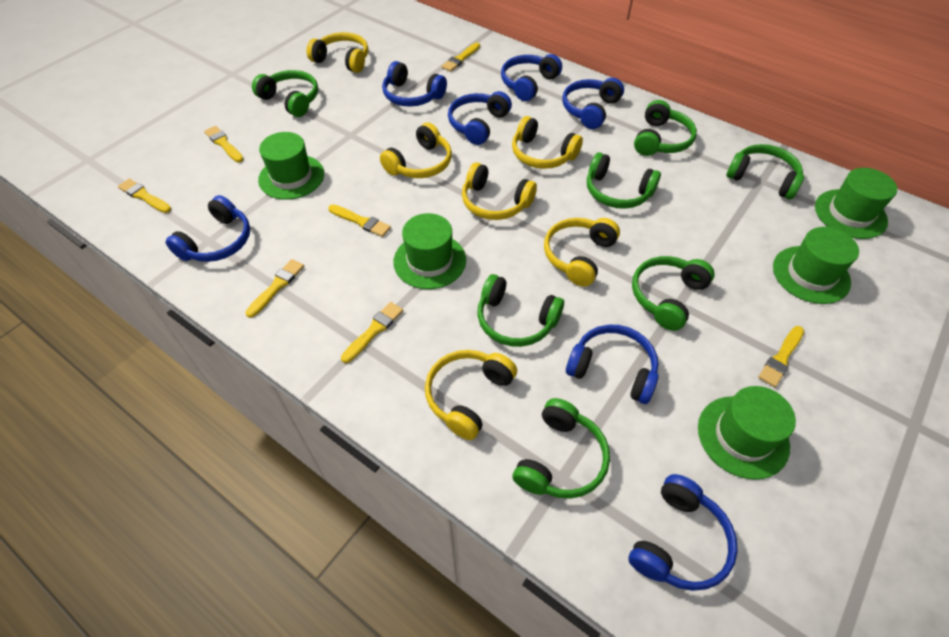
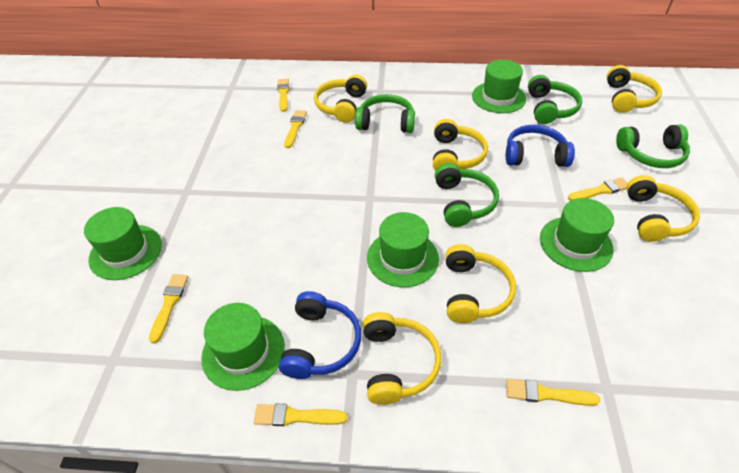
blue headphones: 7 -> 2
green headphones: 7 -> 4
yellow brush: 7 -> 6

